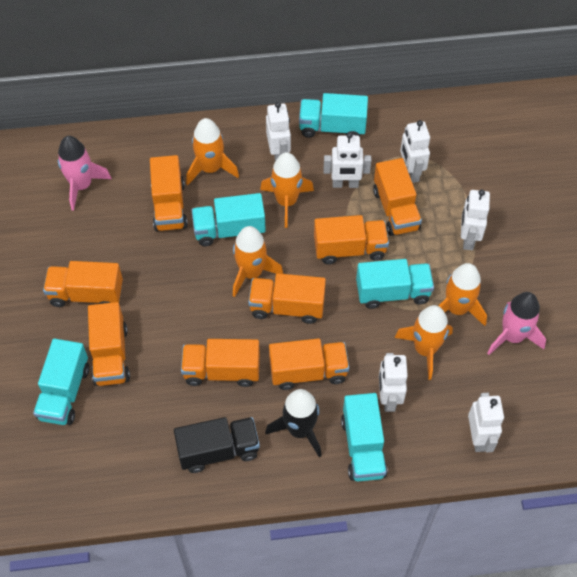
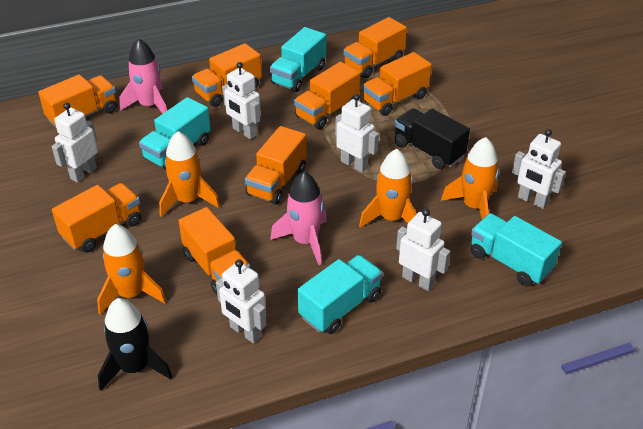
orange rocket: 5 -> 4
turquoise truck: 5 -> 4

